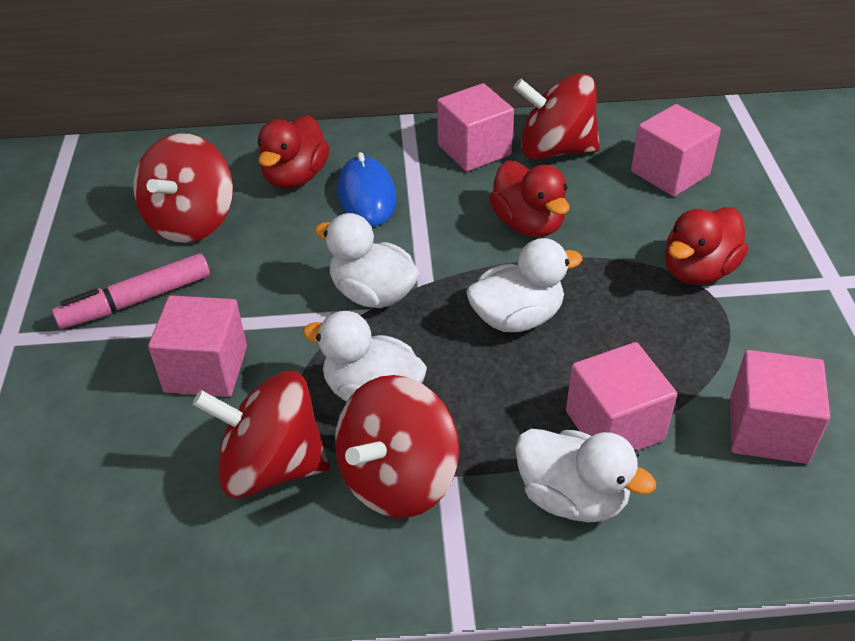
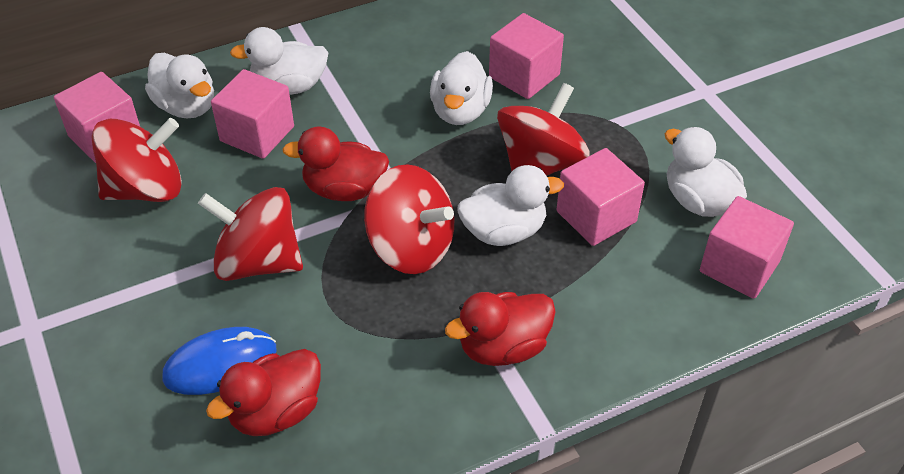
pink marker: 1 -> 0
white duck: 4 -> 5

